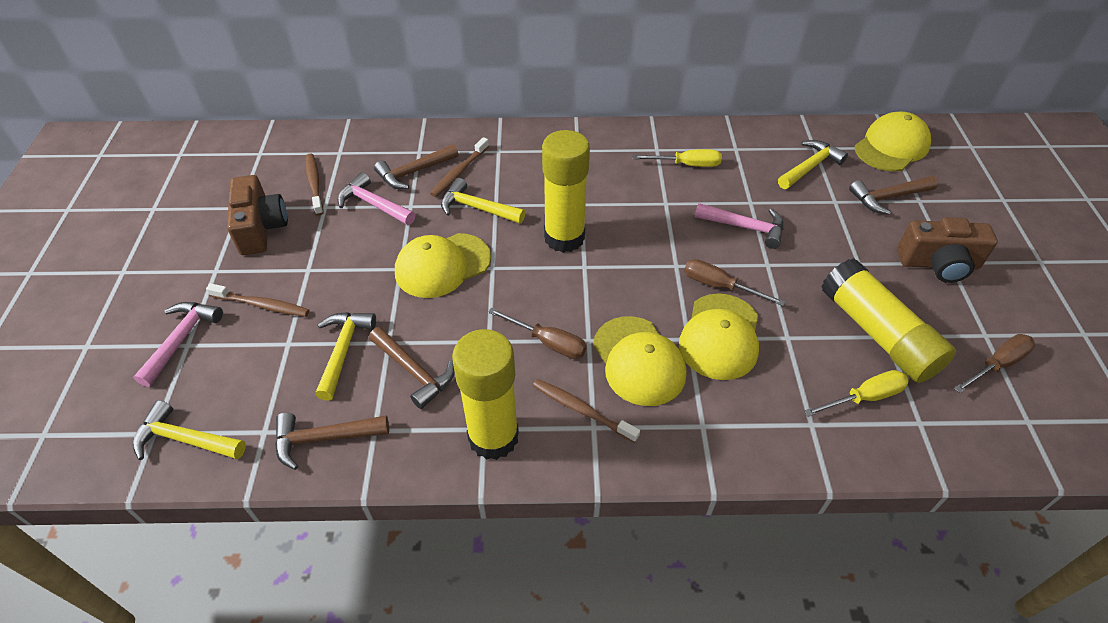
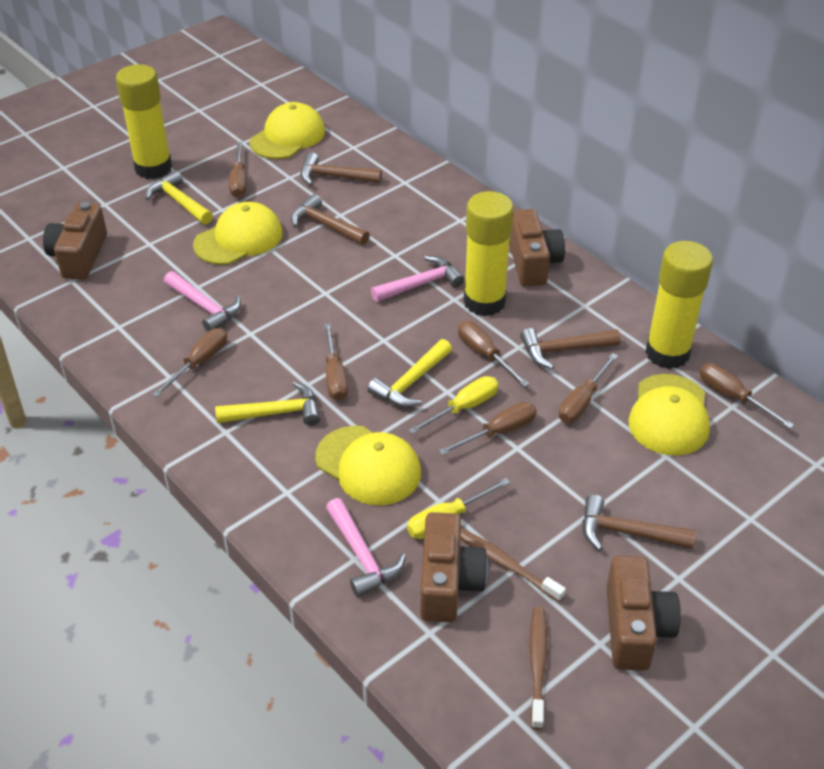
brown camera: 2 -> 4
brown screwdriver: 3 -> 7
brown toothbrush: 4 -> 2
yellow hammer: 4 -> 3

